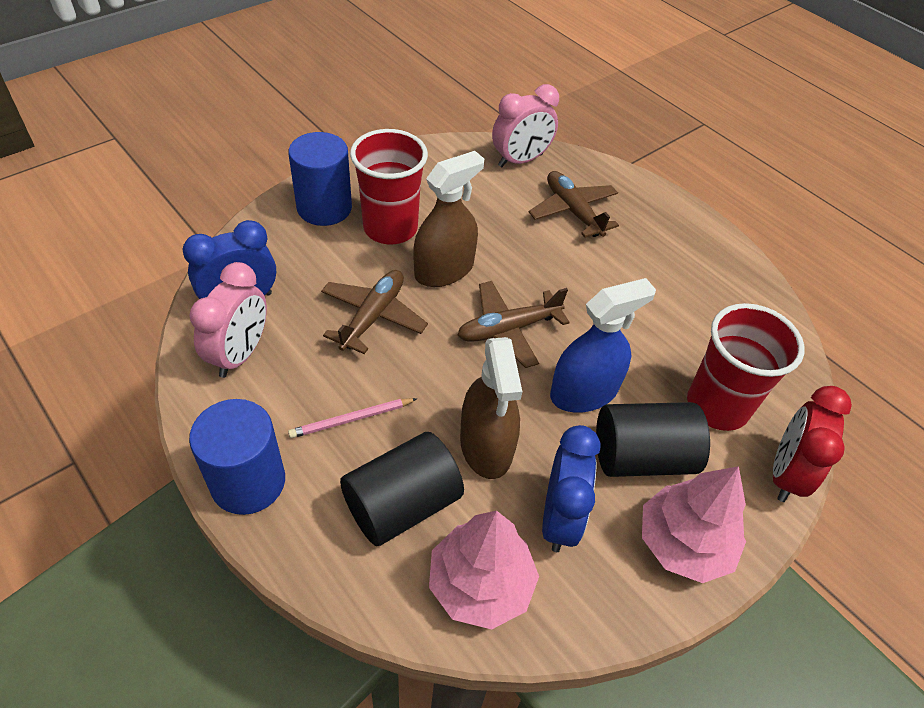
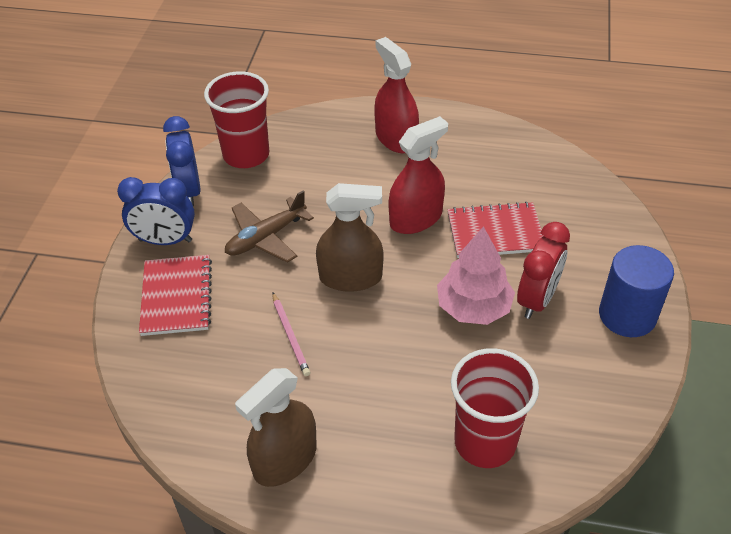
black cylinder: 2 -> 0
blue cylinder: 2 -> 1
blue spray bottle: 1 -> 0
brown plane: 3 -> 1
pink clock: 2 -> 0
pink tree: 2 -> 1
red notebook: 0 -> 2
red spray bottle: 0 -> 2

